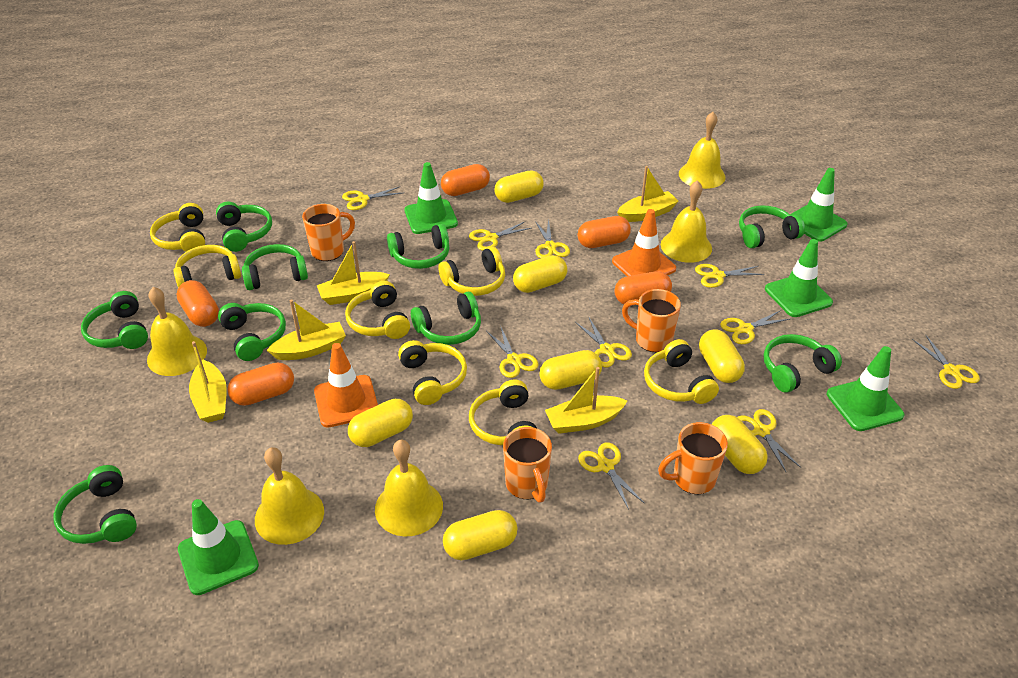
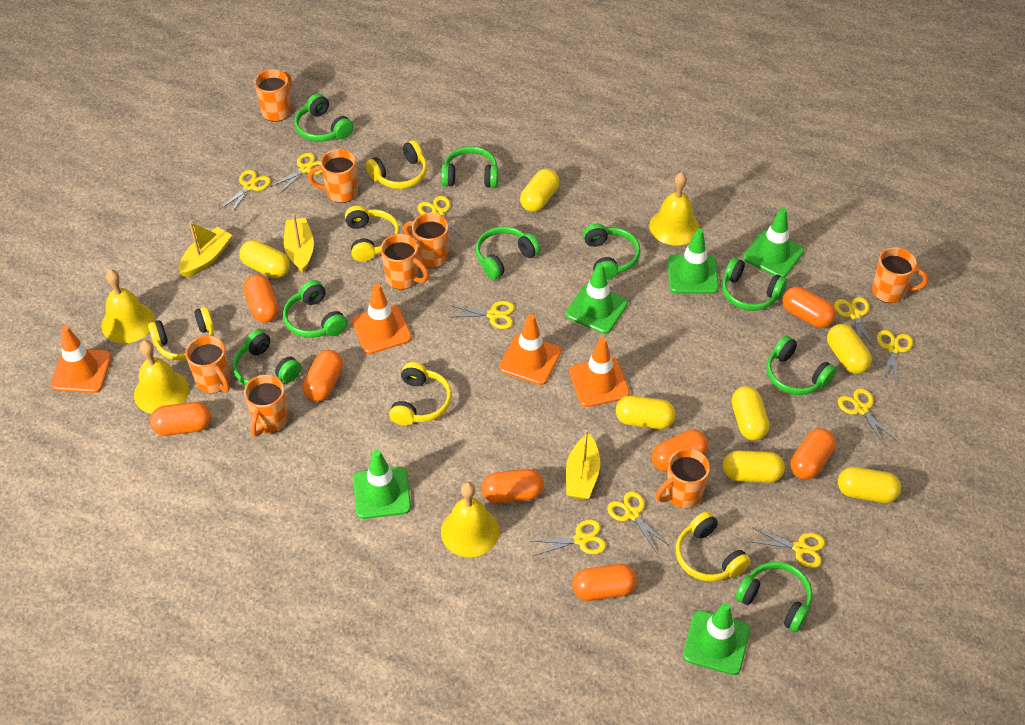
orange capsule: 5 -> 8
orange mug: 4 -> 8
orange traffic cone: 2 -> 4
yellow bell: 5 -> 4
yellow boat: 5 -> 3
yellow headphones: 7 -> 5

